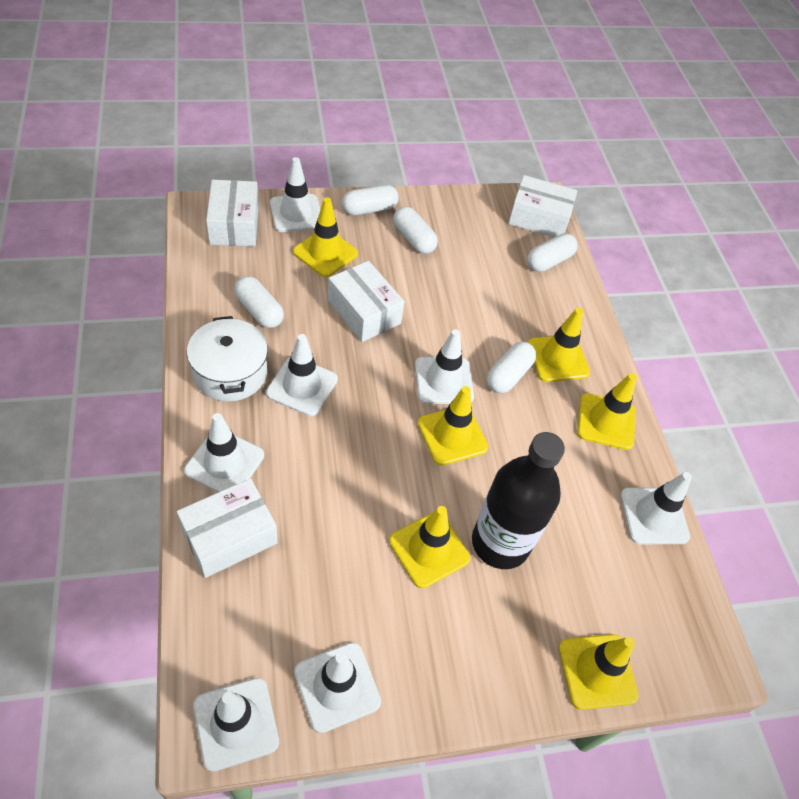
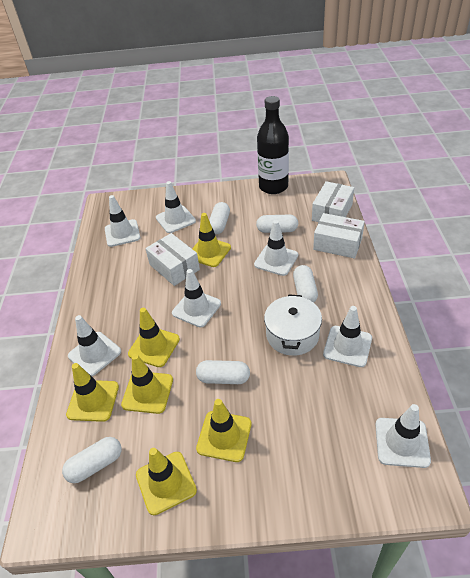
white box: 4 -> 3

